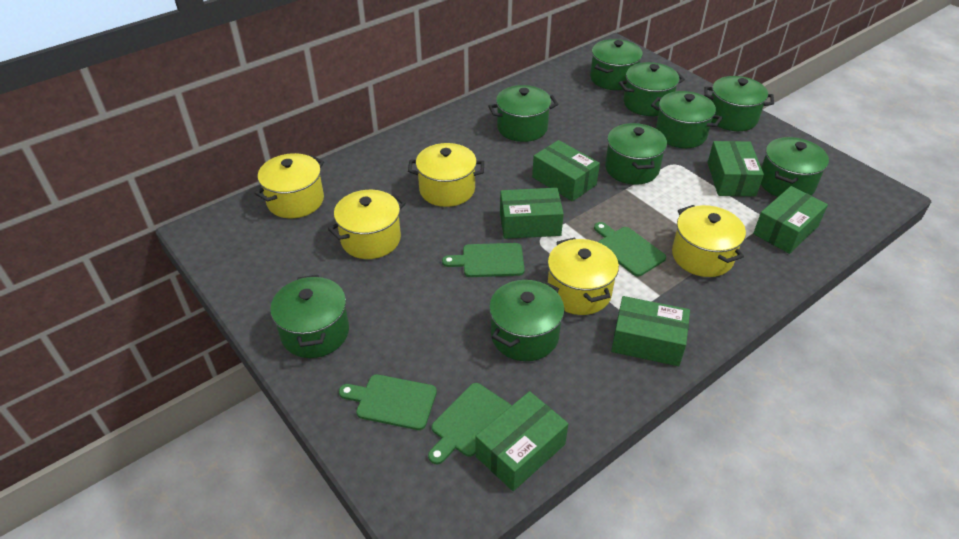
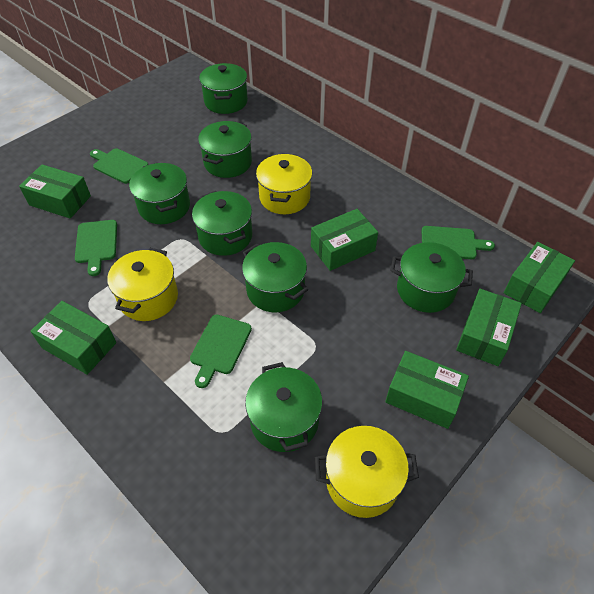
green pot: 9 -> 7
yellow pot: 5 -> 3

